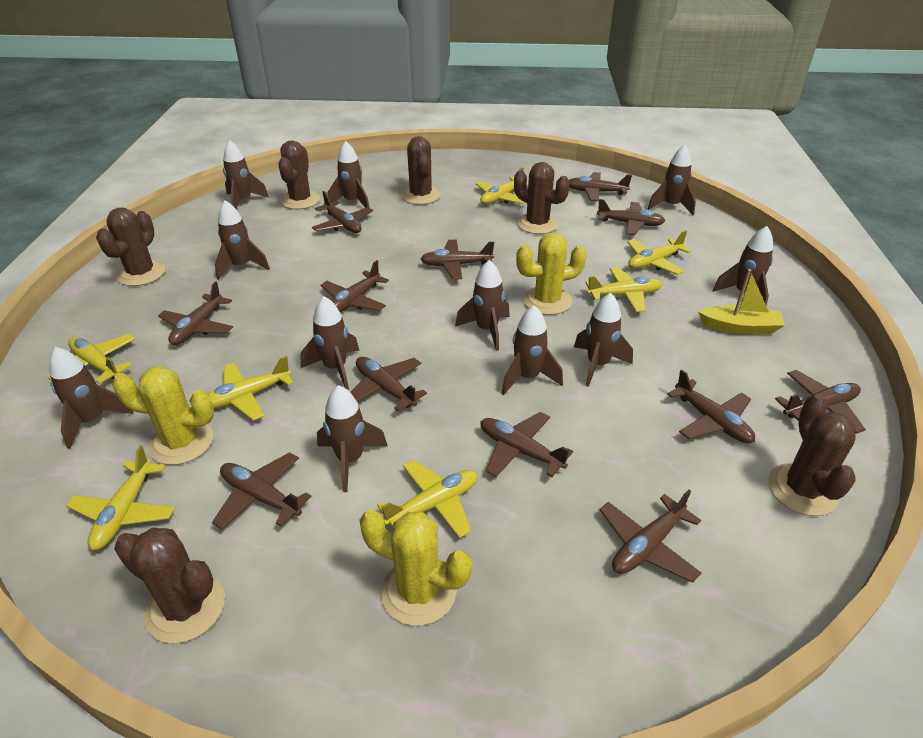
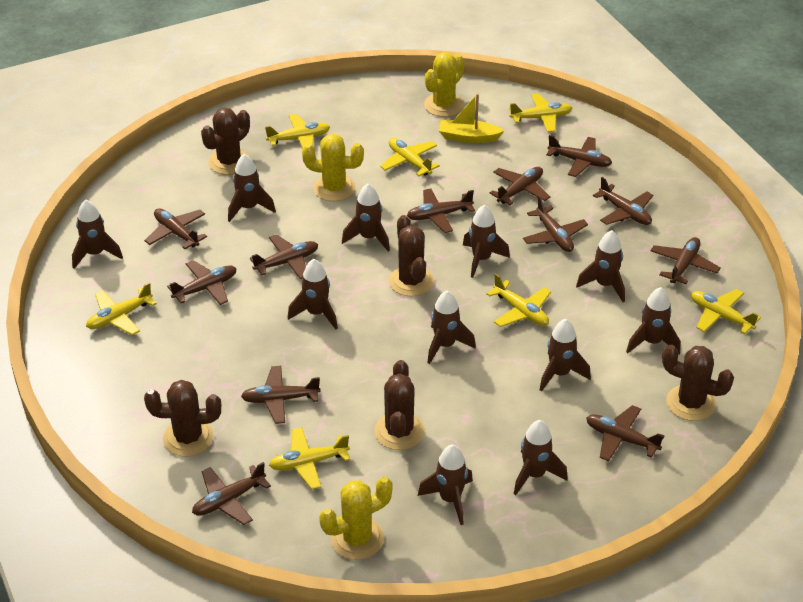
brown cactus: 6 -> 5

